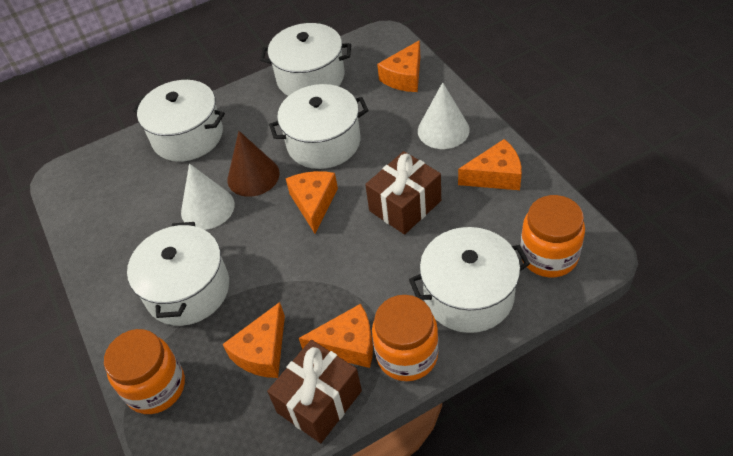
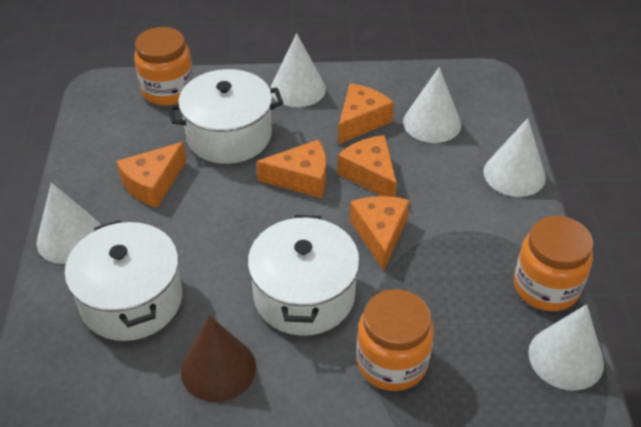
brown gift: 2 -> 0
white cone: 2 -> 5
white pot: 5 -> 3

